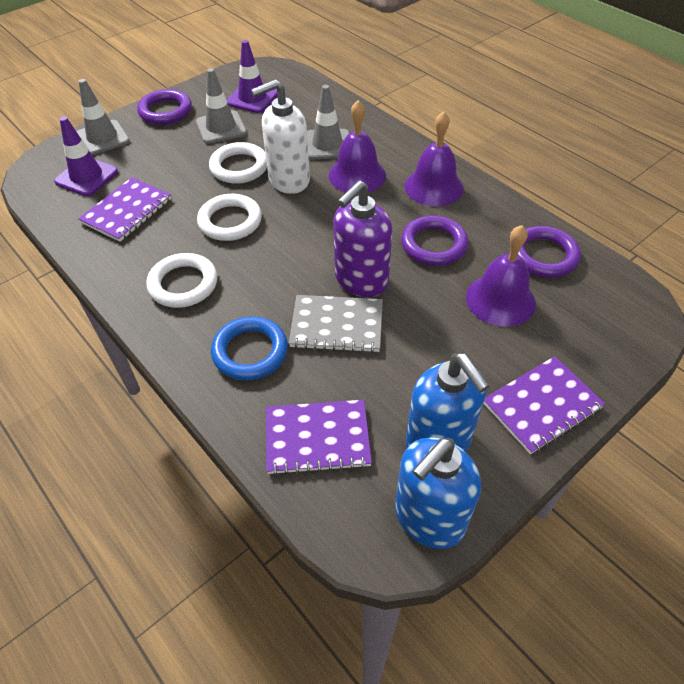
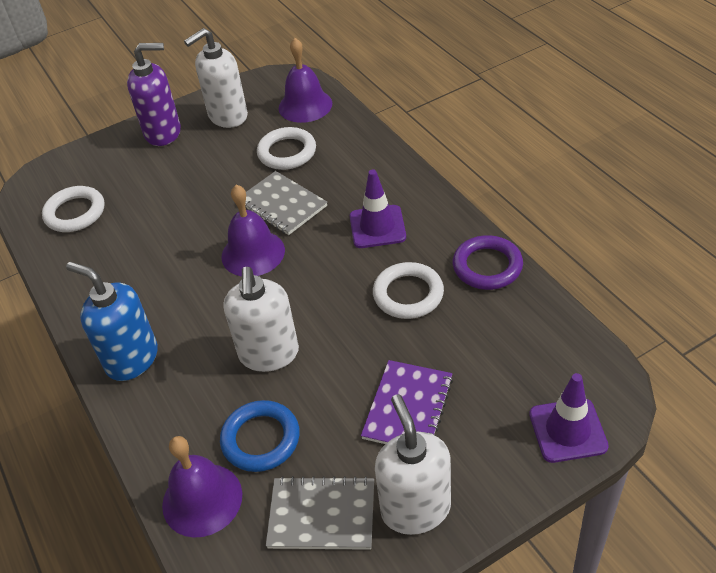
blue soap dispenser: 2 -> 1
grey notebook: 1 -> 2
grey traffic cone: 3 -> 0
purple notebook: 3 -> 1
purple ring: 3 -> 1
white soap dispenser: 1 -> 3

